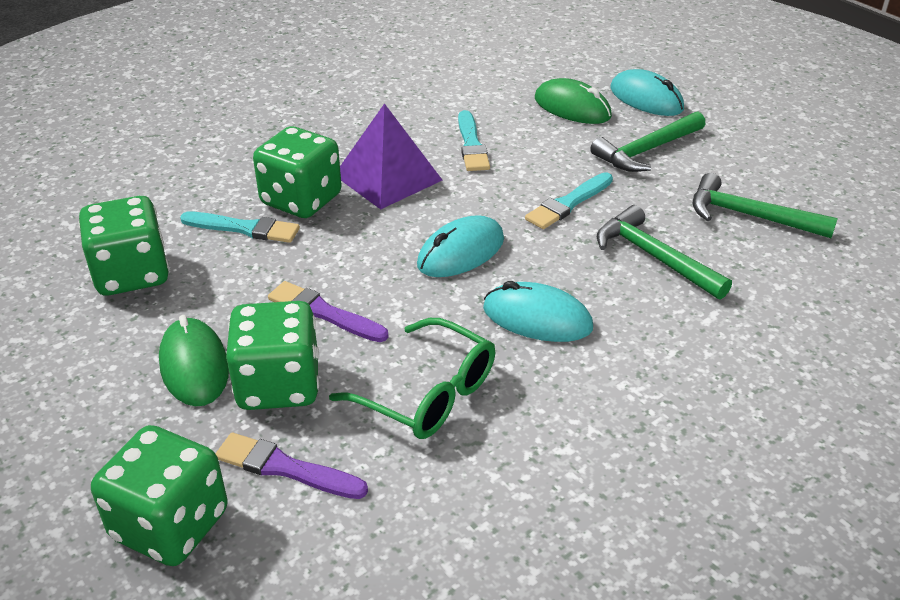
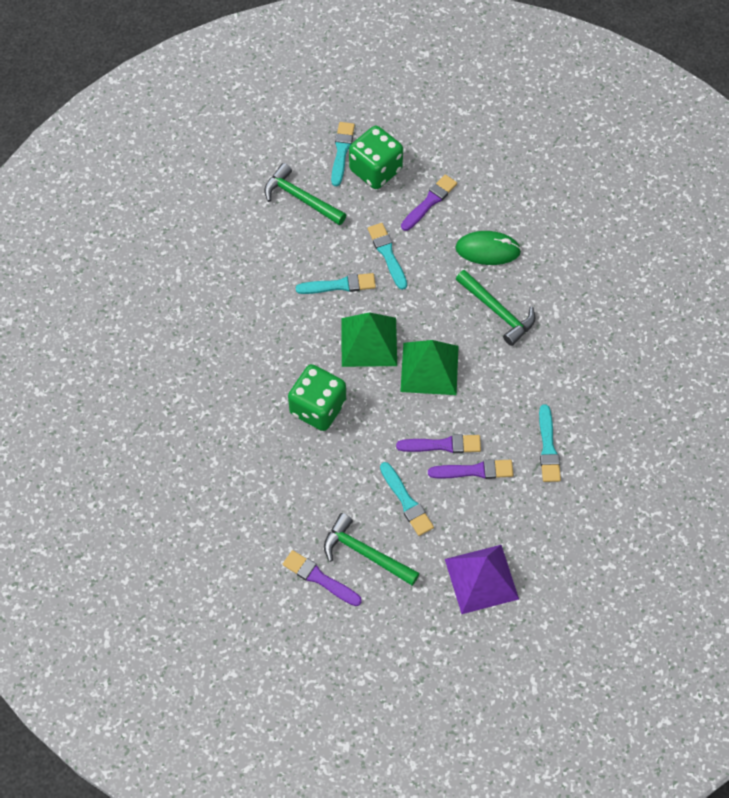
green dice: 4 -> 2
green glasses: 1 -> 0
green mouse: 2 -> 1
green pyramid: 0 -> 2
purple brush: 2 -> 4
turquoise brush: 3 -> 5
turquoise mouse: 3 -> 0

